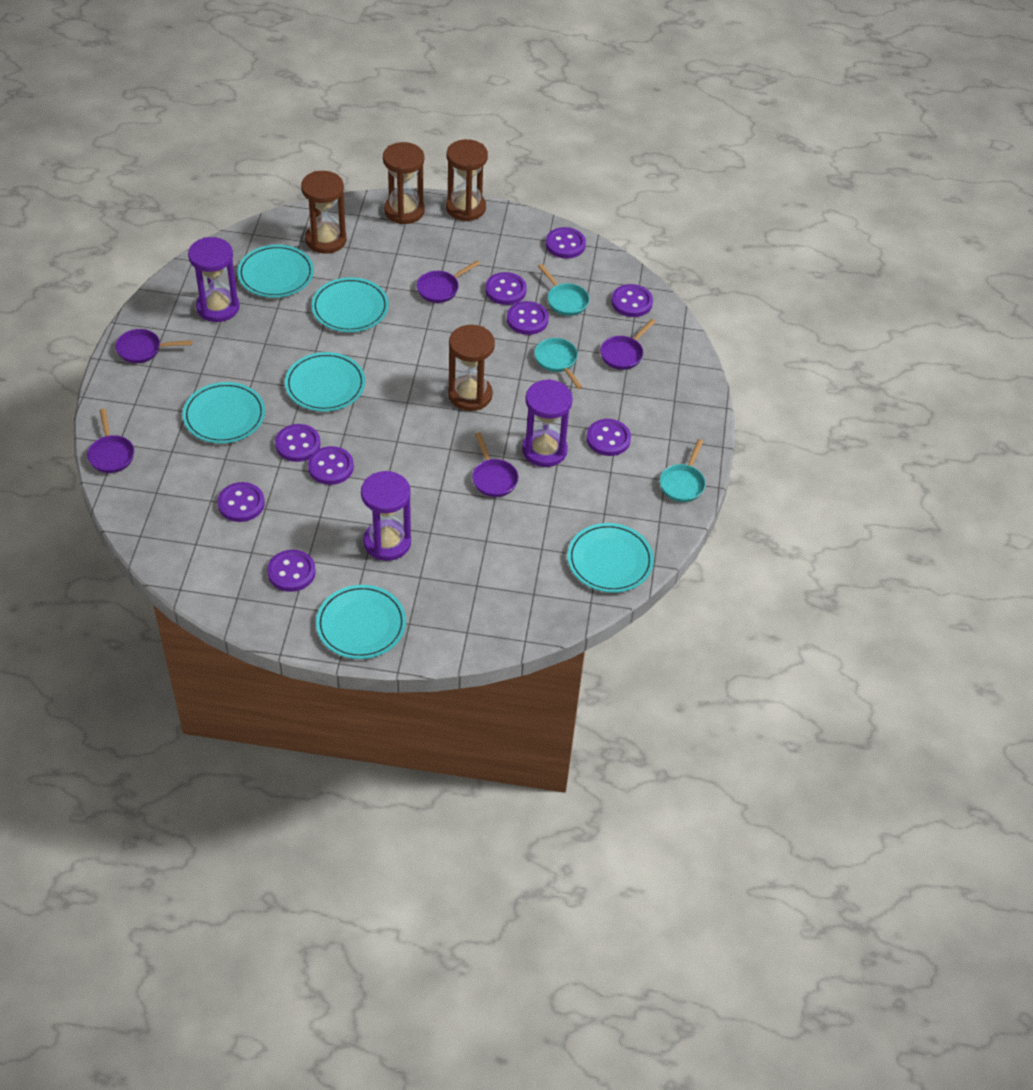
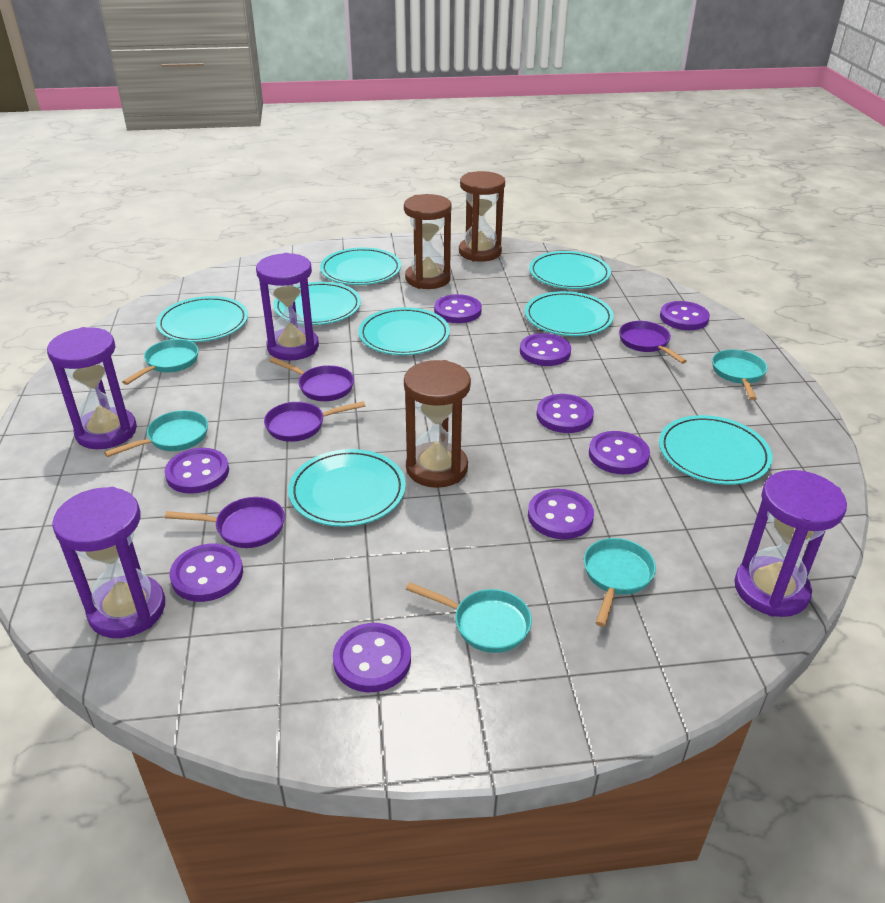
brown hourglass: 4 -> 3
purple hourglass: 3 -> 4
purple pan: 5 -> 4
turquoise pan: 3 -> 5
turquoise plate: 6 -> 8

